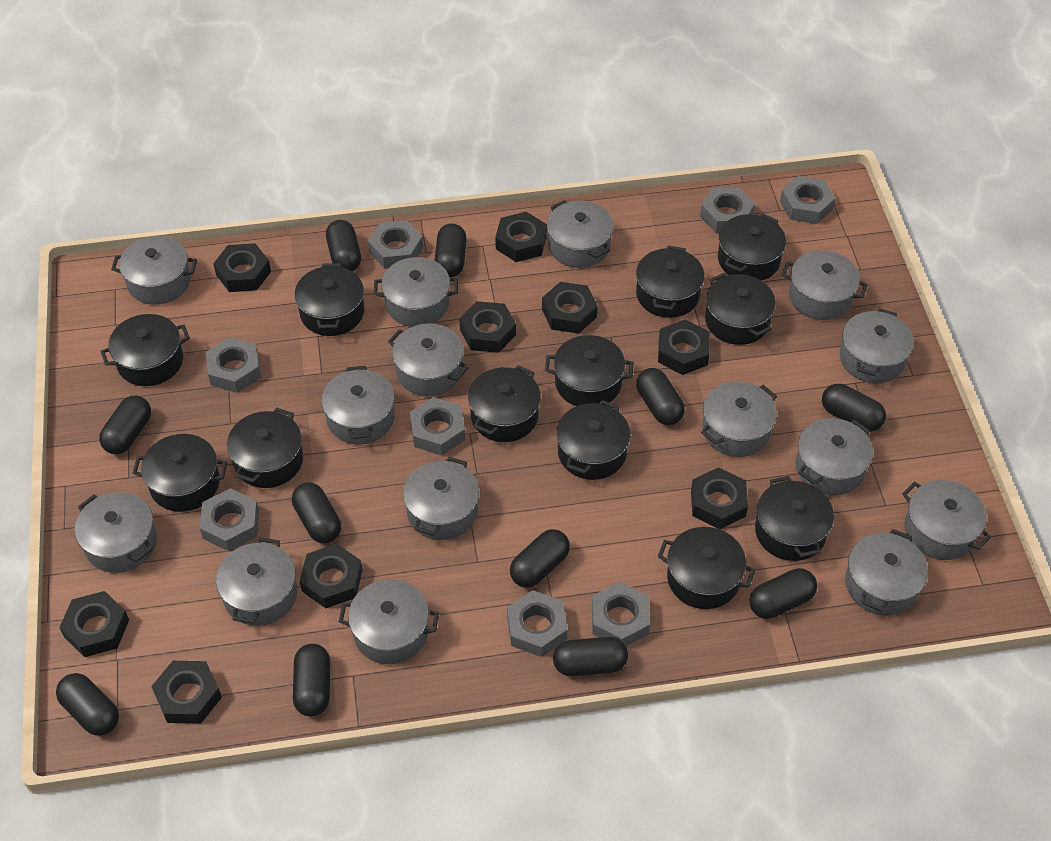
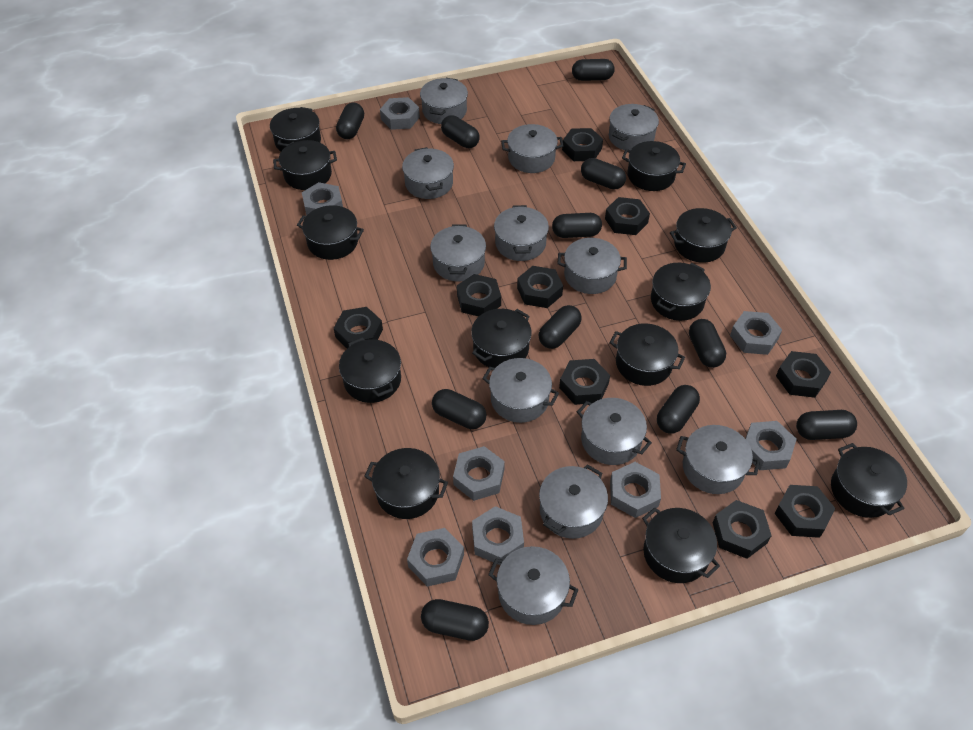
grey pot: 15 -> 12

